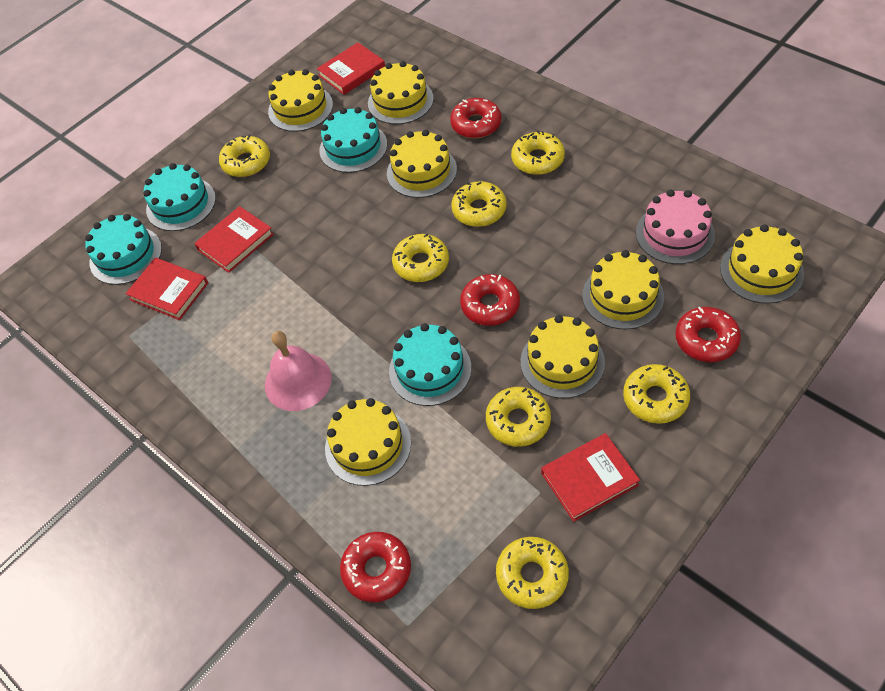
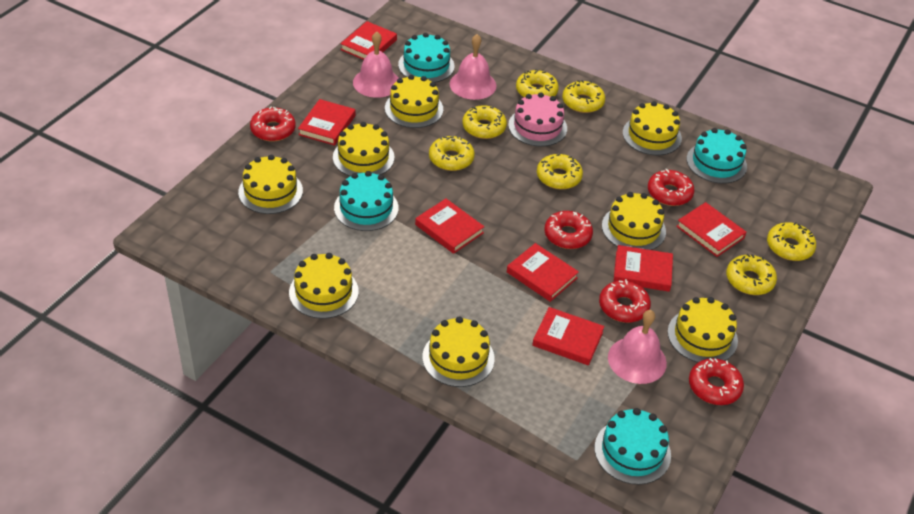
pink bell: 1 -> 3
red book: 4 -> 7
red donut: 4 -> 5
yellow cake: 7 -> 8

